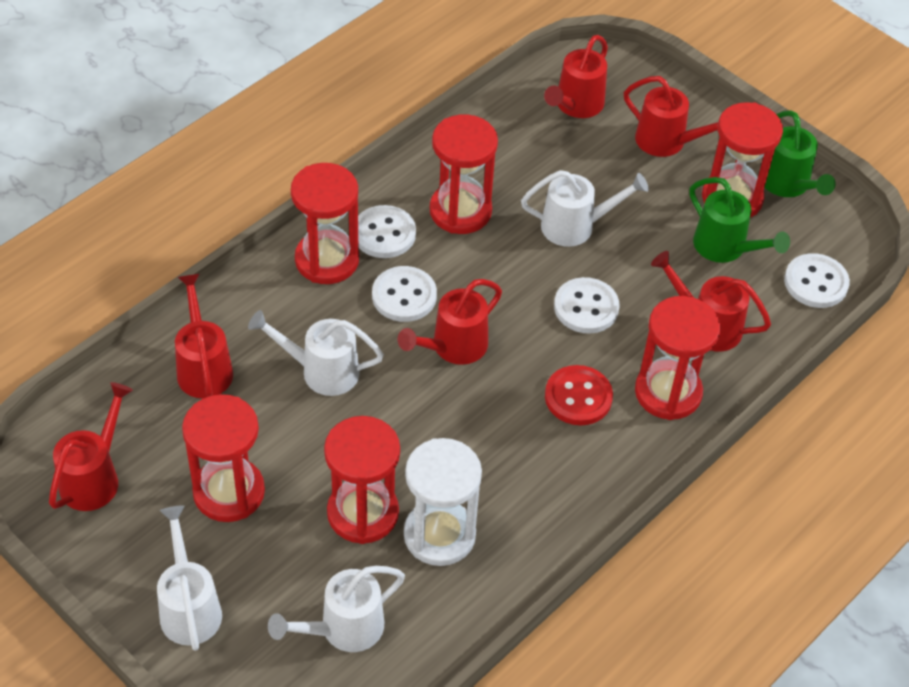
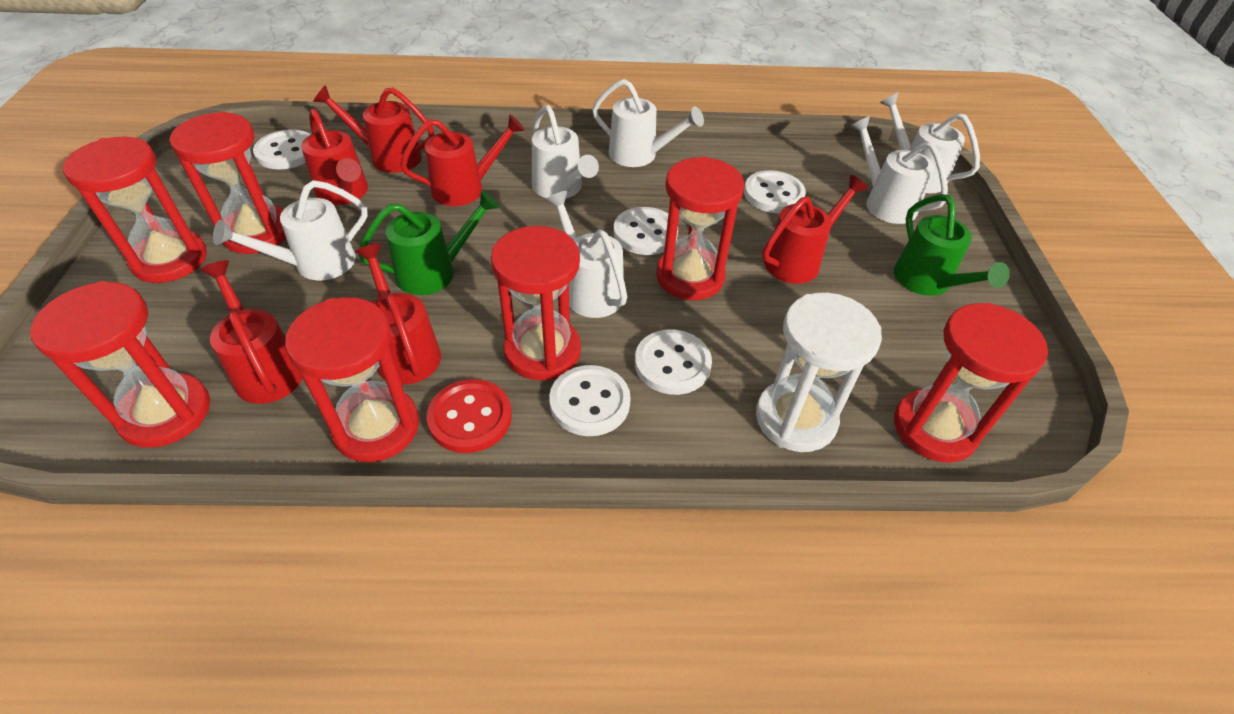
red hourglass: 6 -> 7
white button: 4 -> 5
white watering can: 4 -> 6

